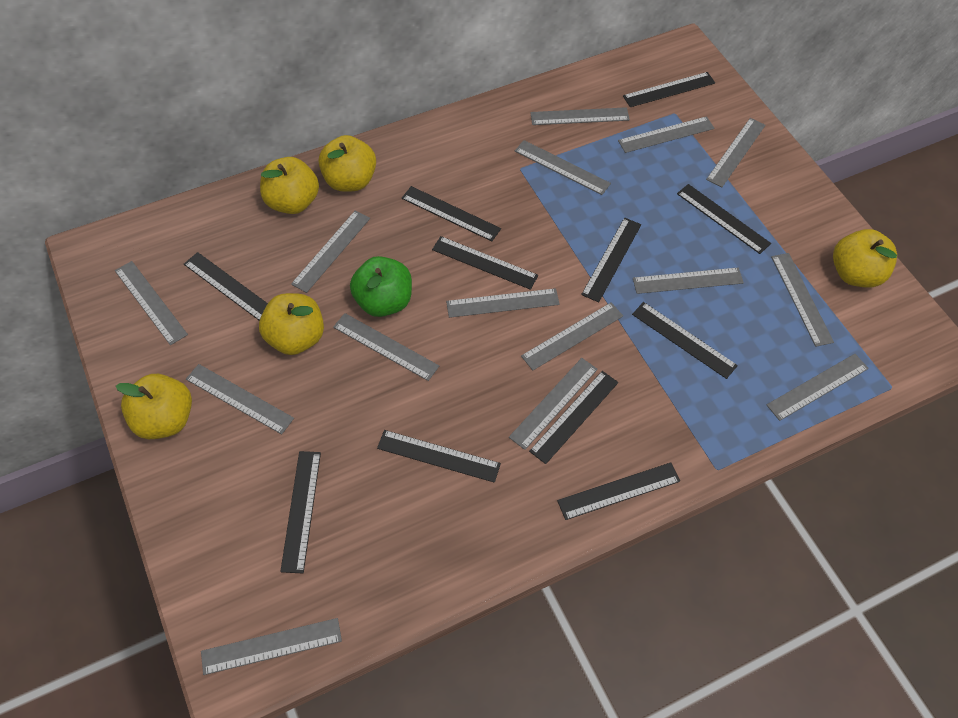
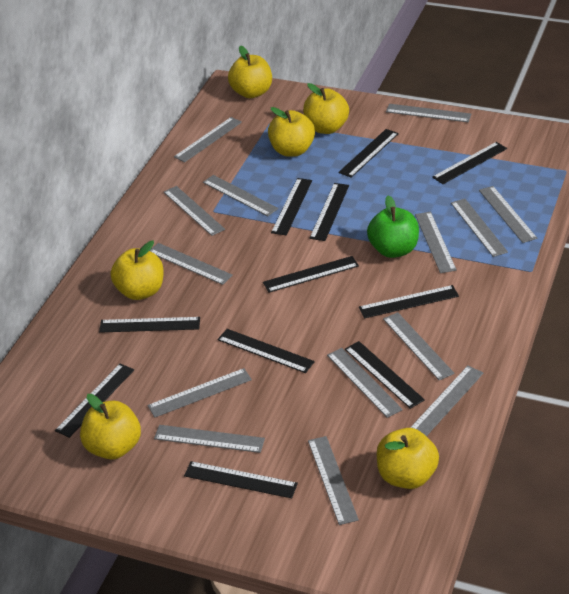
grey ruler: 15 -> 14
yellow apple: 5 -> 6

